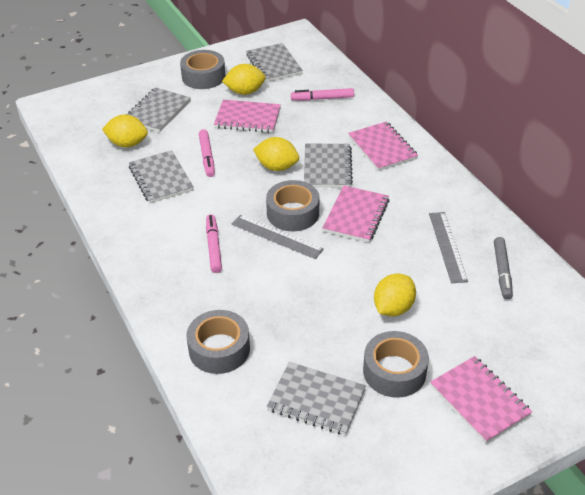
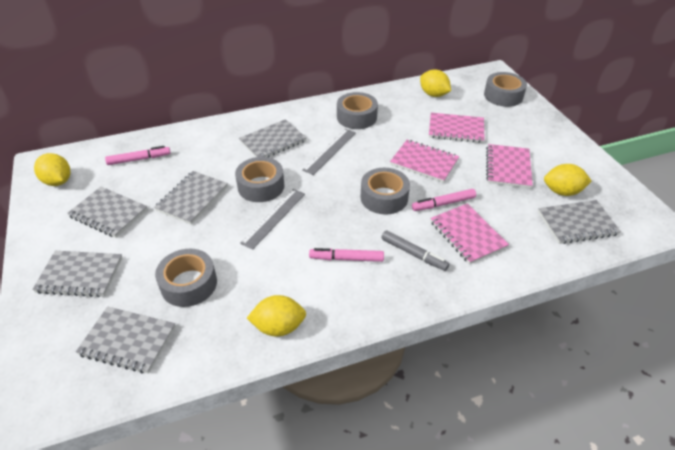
grey notebook: 5 -> 6
grey tape: 4 -> 5

